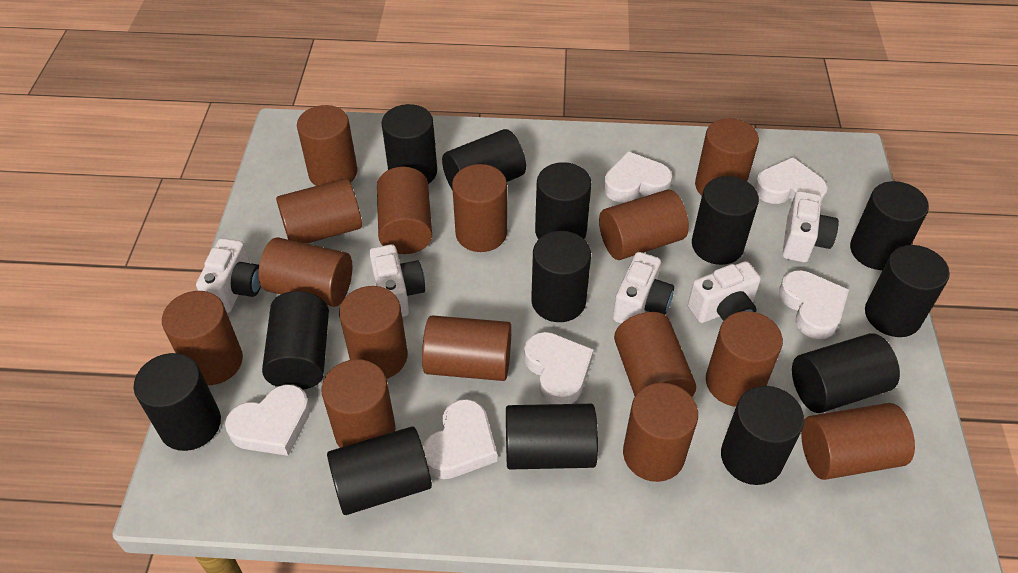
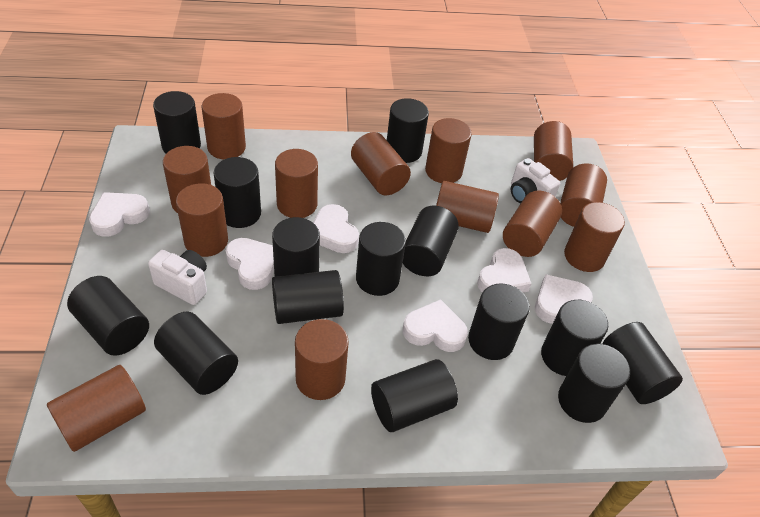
black cylinder: 13 -> 14
brown cylinder: 15 -> 13
white camera: 5 -> 2

